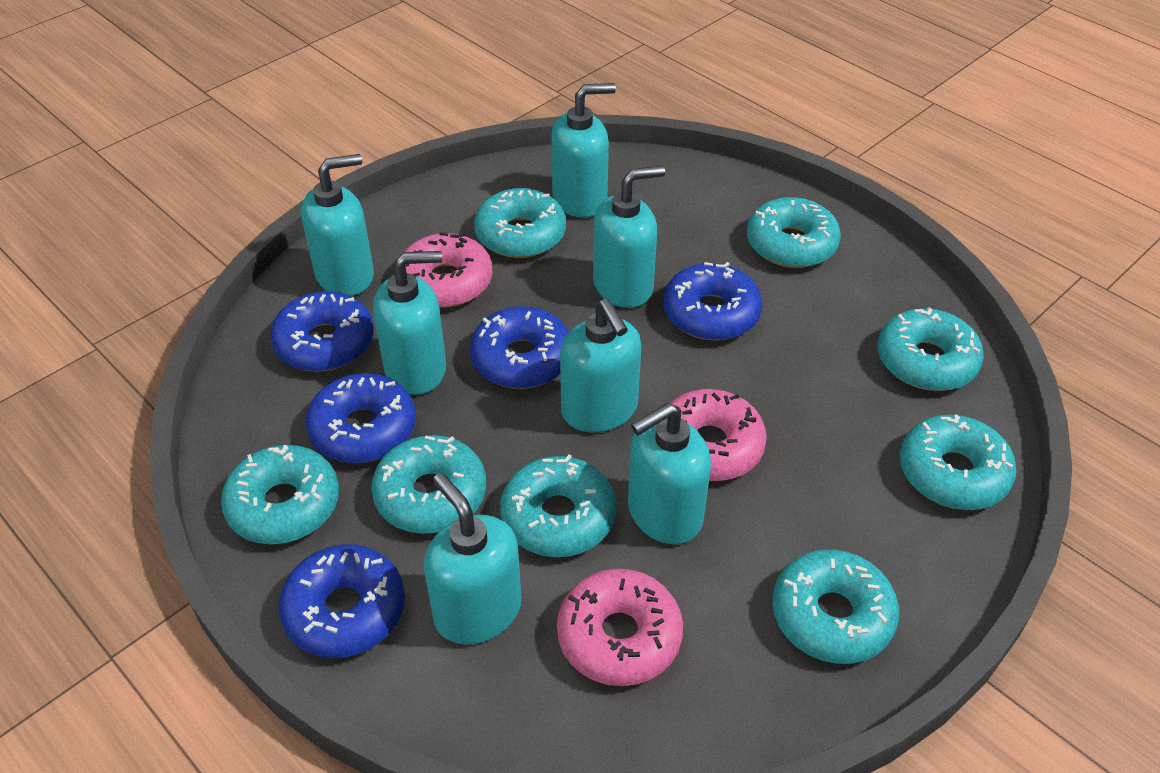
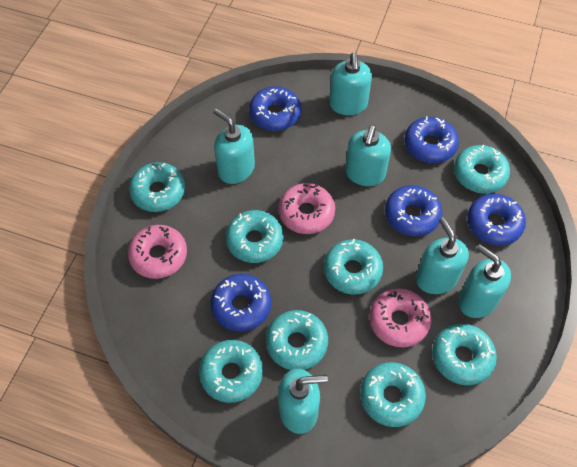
turquoise soap dispenser: 7 -> 6

